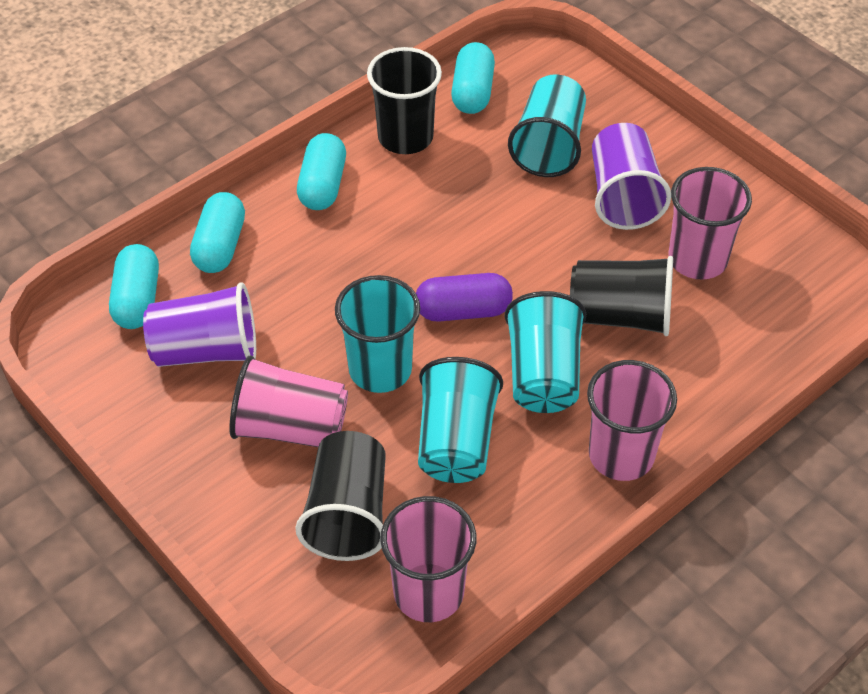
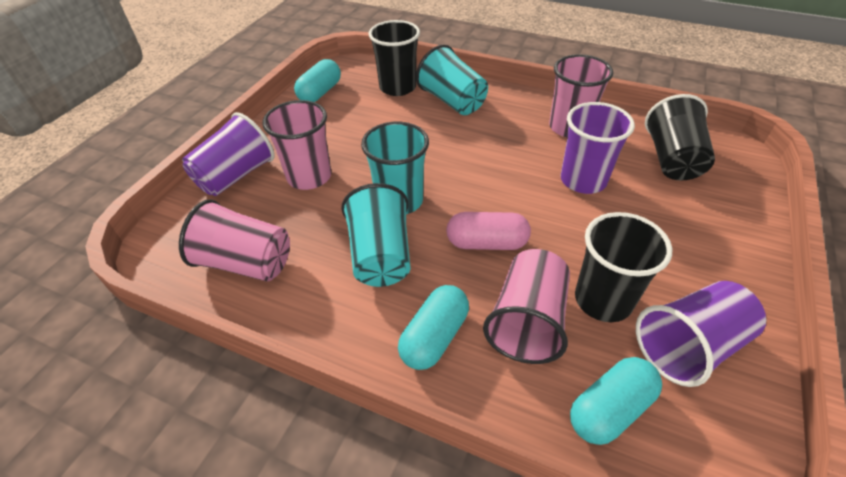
pink capsule: 0 -> 1
purple capsule: 1 -> 0
purple cup: 2 -> 3
turquoise capsule: 4 -> 3
turquoise cup: 4 -> 3

